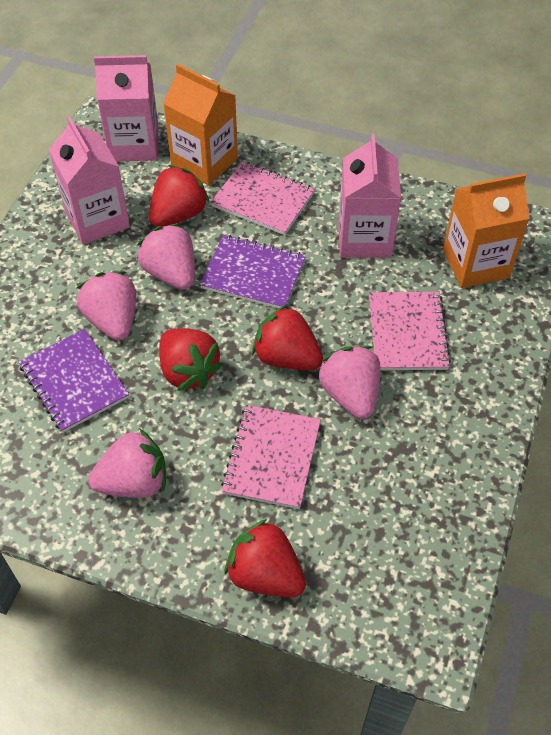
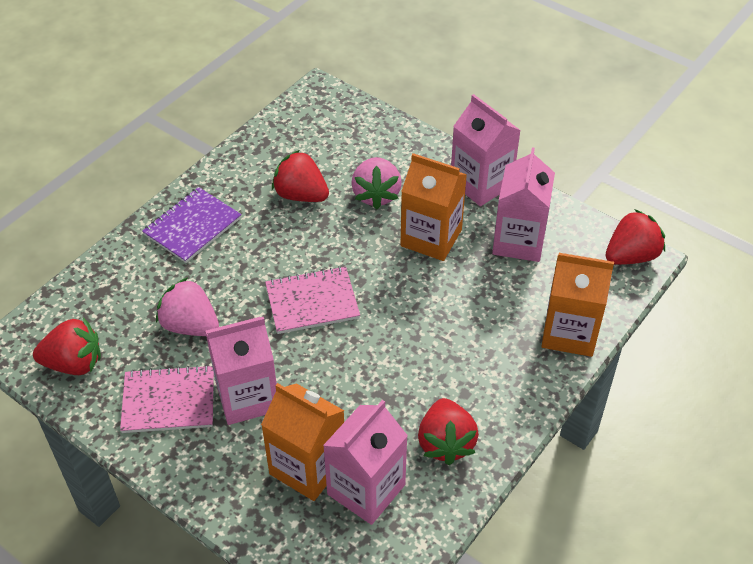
orange carton: 2 -> 3
pink carton: 3 -> 4
pink notebook: 3 -> 2
pink strawberry: 4 -> 2
purple notebook: 2 -> 1

